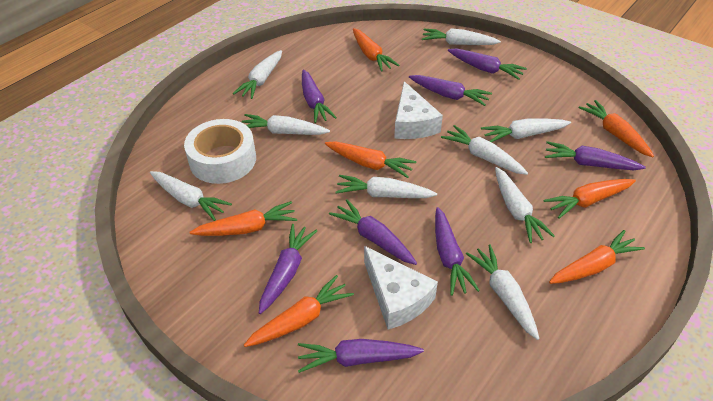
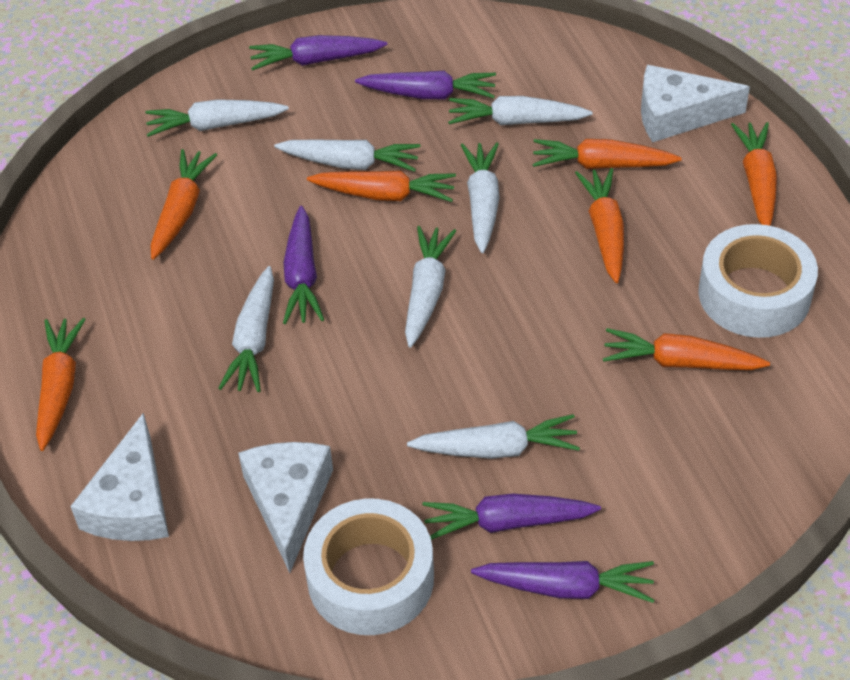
purple carrot: 8 -> 5
white carrot: 9 -> 7
white cheese: 2 -> 3
white tape: 1 -> 2

